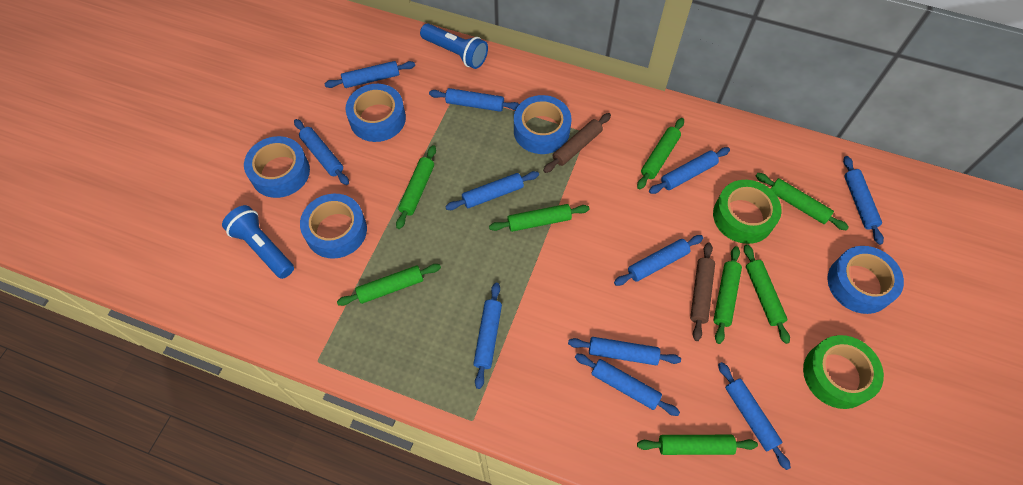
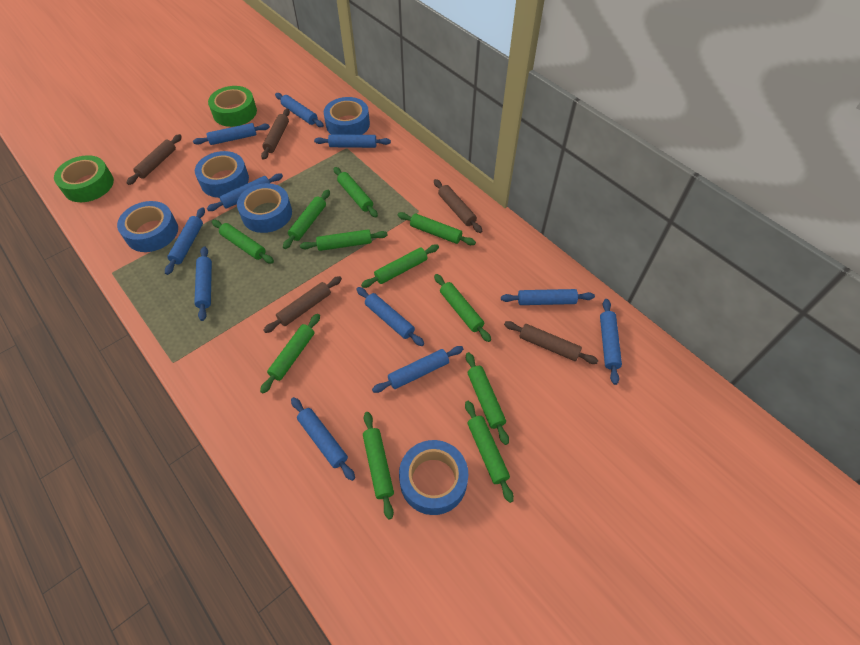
blue flashlight: 2 -> 0
brown rolling pin: 2 -> 5
green rolling pin: 8 -> 11

